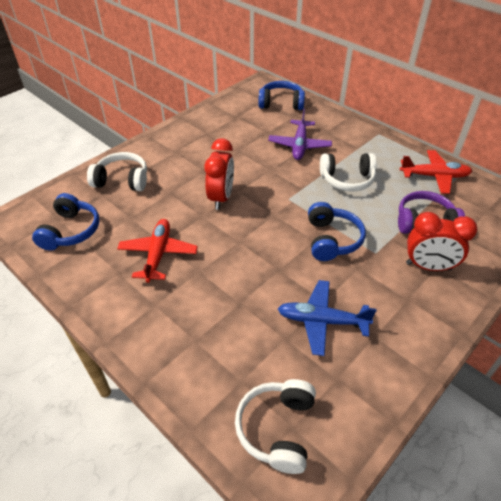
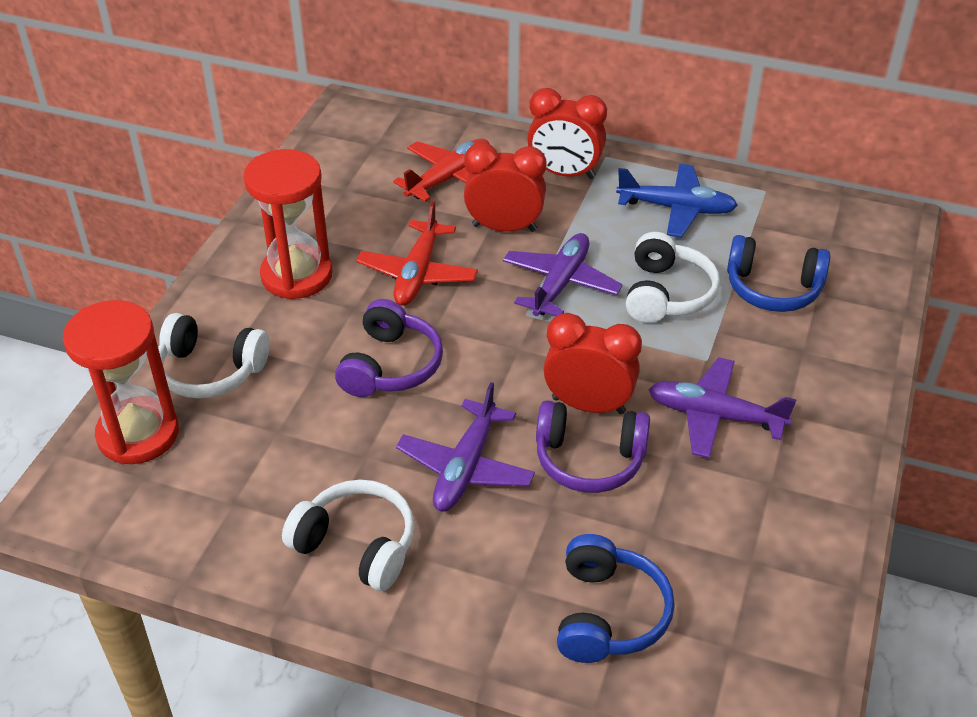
blue headphones: 3 -> 2
purple headphones: 1 -> 2
purple plane: 1 -> 3
red clock: 2 -> 3
red hourglass: 0 -> 2

